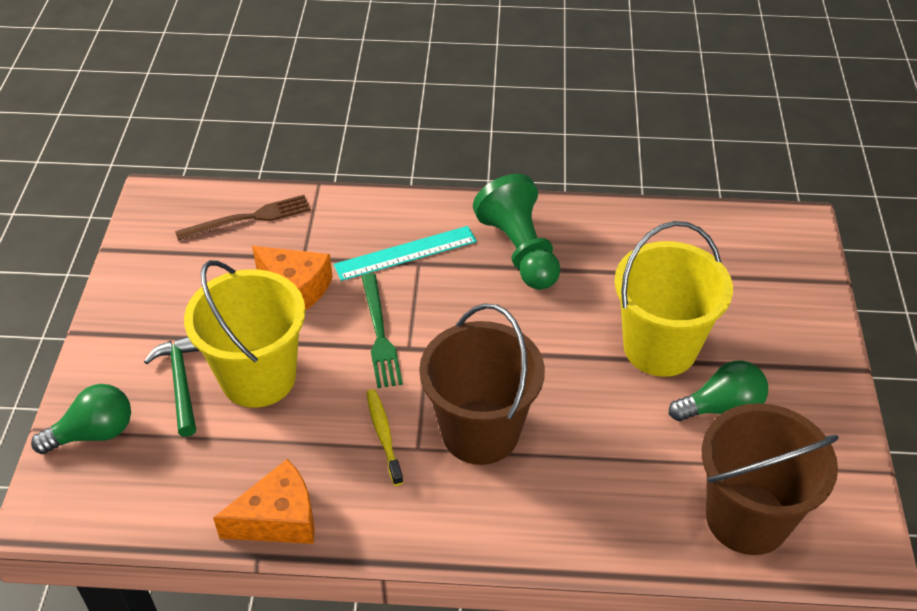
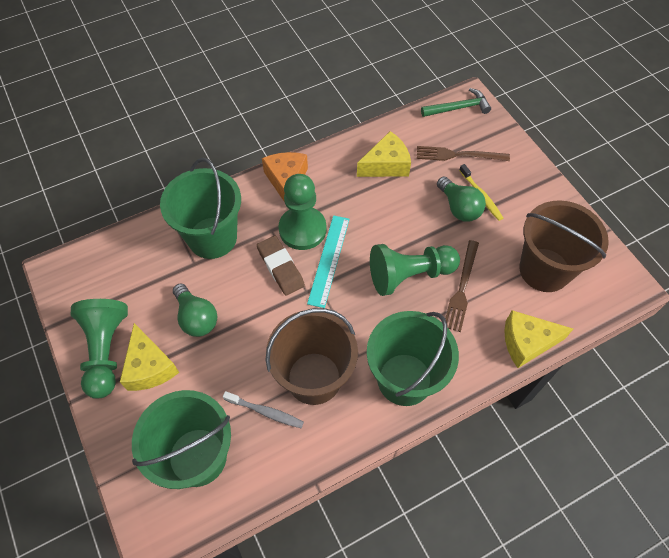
brown eraser: 0 -> 1
brown fork: 1 -> 2
green bucket: 0 -> 3
green fork: 1 -> 0
green pawn: 1 -> 3
grey toothbrush: 0 -> 1
orange cheese: 2 -> 1
yellow bucket: 2 -> 0
yellow cheese: 0 -> 3

